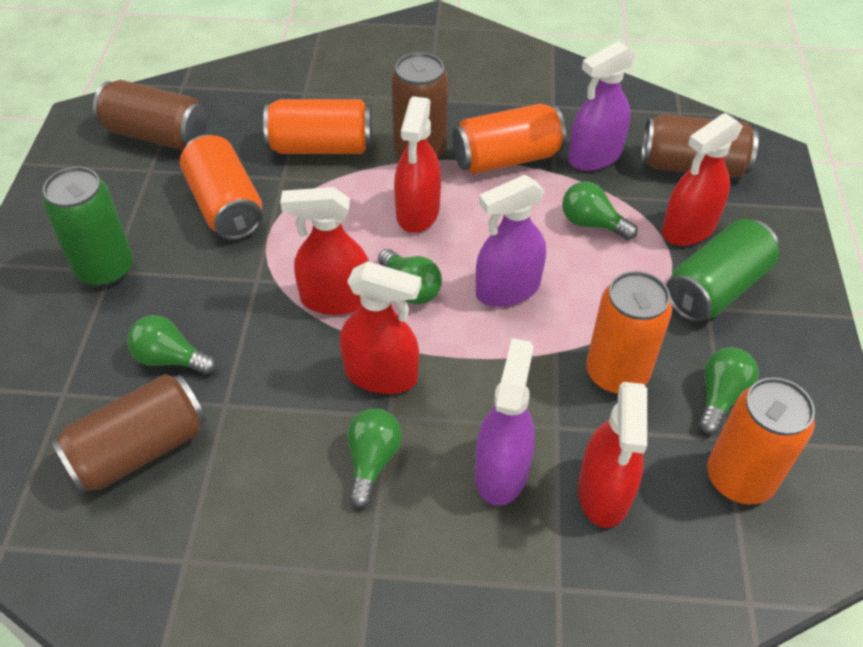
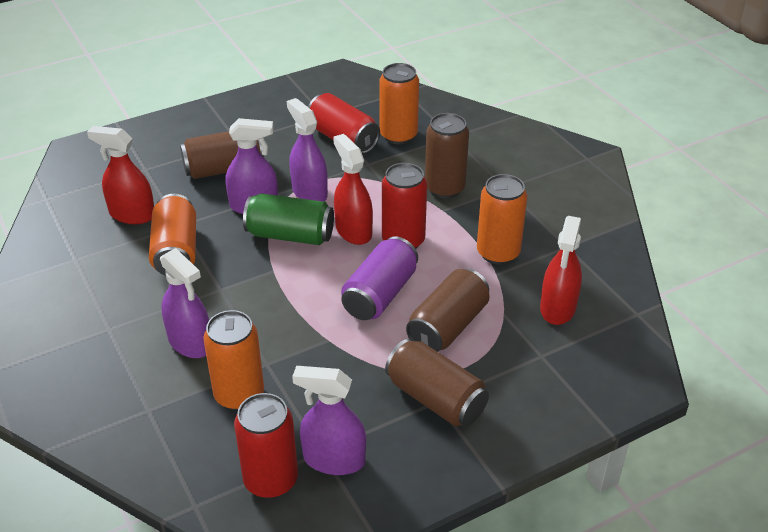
green can: 2 -> 1
green light bulb: 5 -> 0
orange can: 5 -> 4
purple can: 0 -> 1
purple spray bottle: 3 -> 4
red can: 0 -> 3
red spray bottle: 5 -> 3

